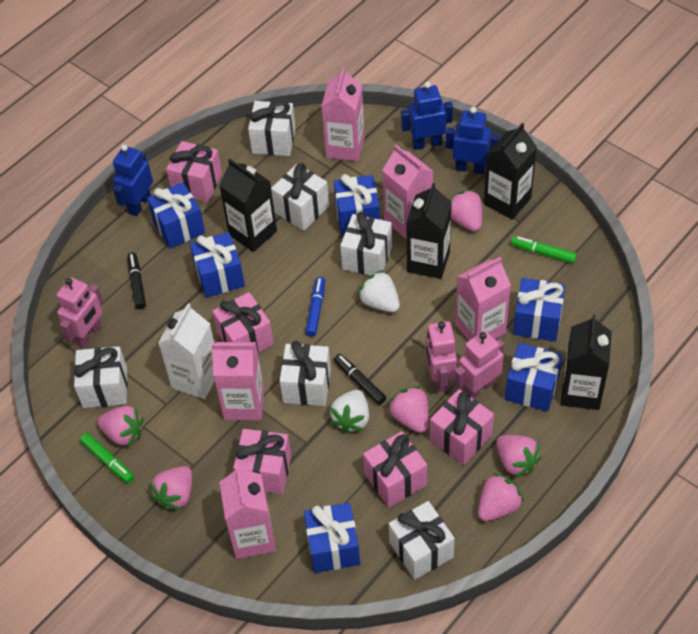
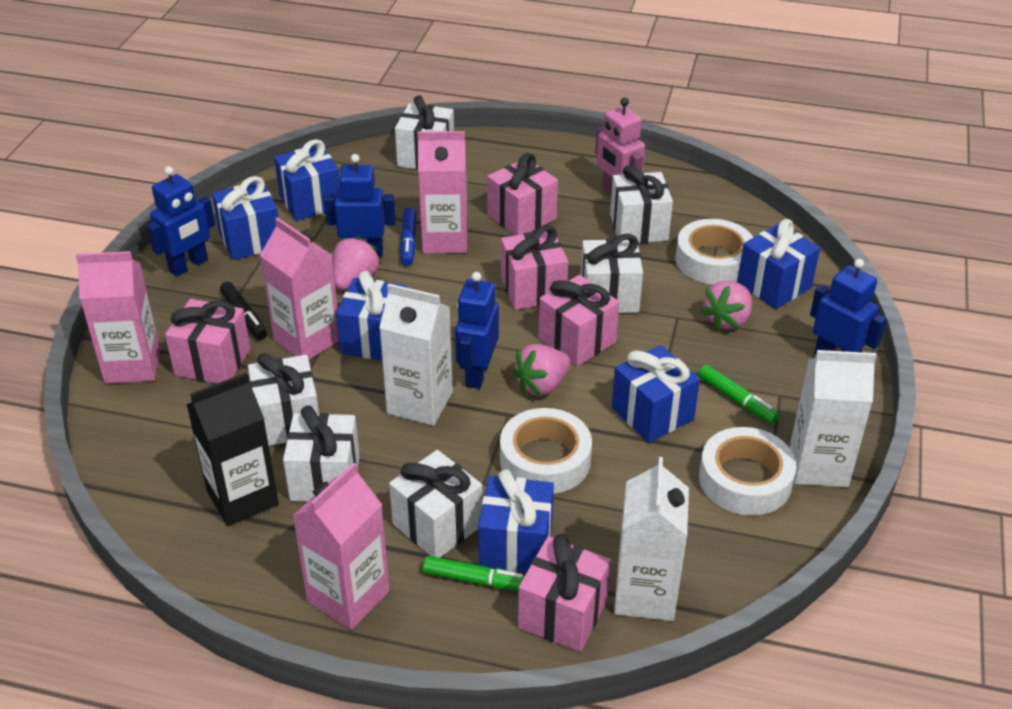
black carton: 4 -> 1
black marker: 2 -> 1
blue robot: 3 -> 4
pink carton: 5 -> 4
pink robot: 3 -> 1
pink strawberry: 6 -> 3
white carton: 1 -> 3
white strawberry: 2 -> 0
white tape: 0 -> 3

